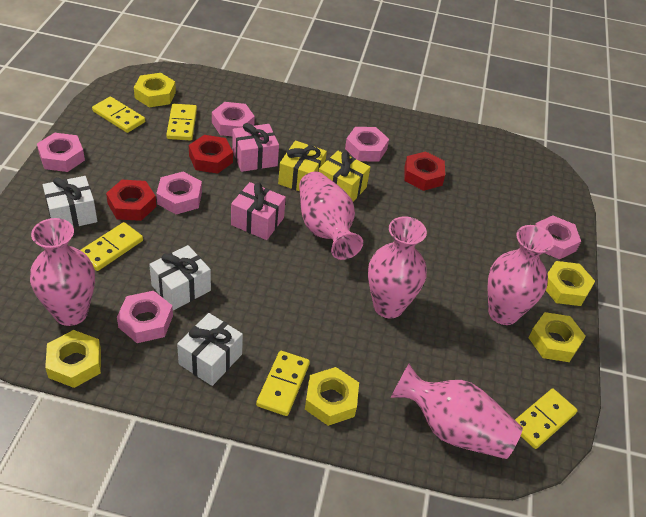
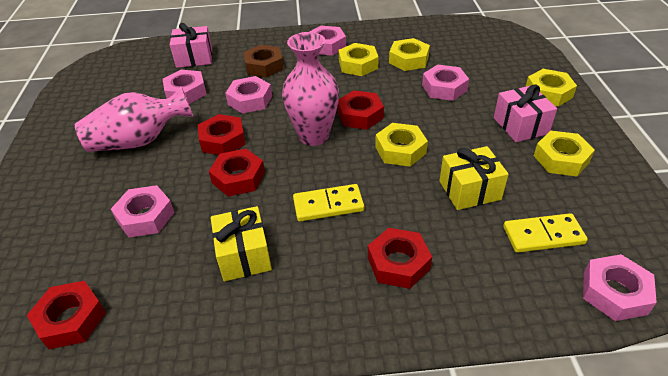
brown nut: 0 -> 1
pink vase: 5 -> 2
red nut: 3 -> 5
white gift: 3 -> 0
yellow domino: 5 -> 2

